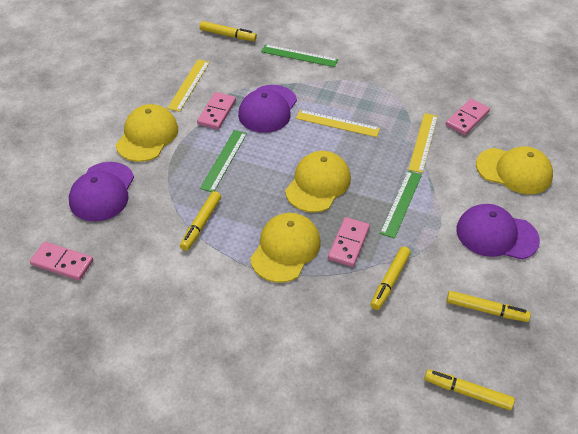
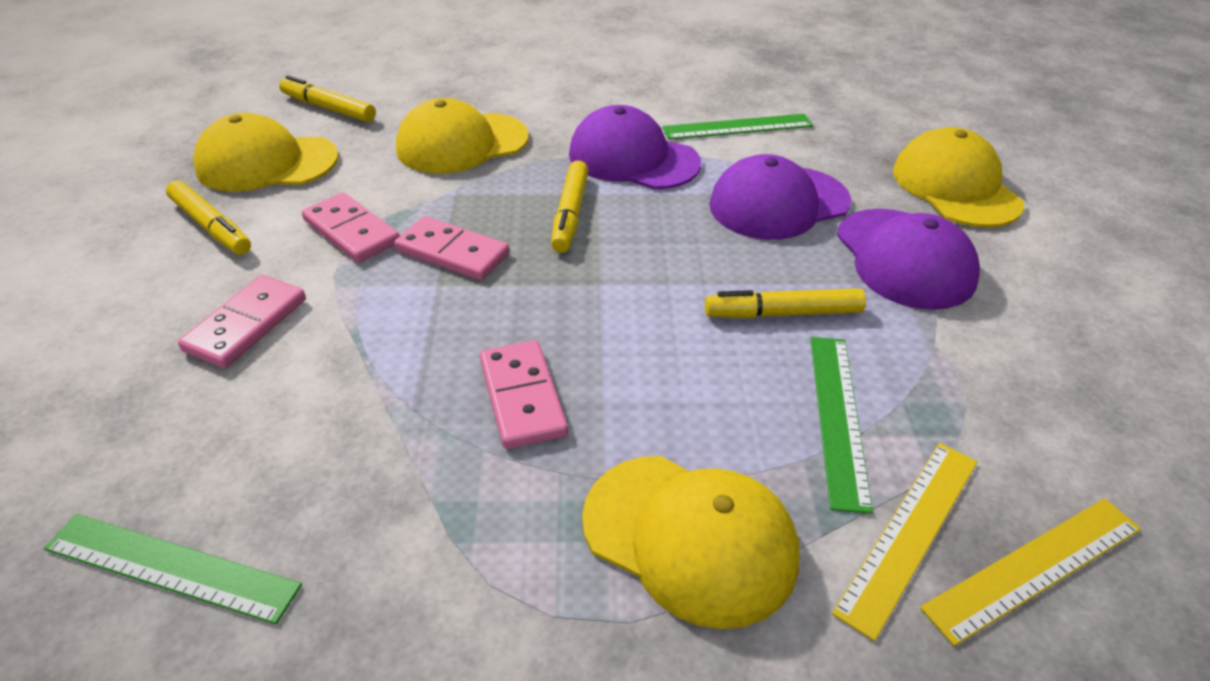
yellow marker: 5 -> 4
yellow ruler: 3 -> 2

